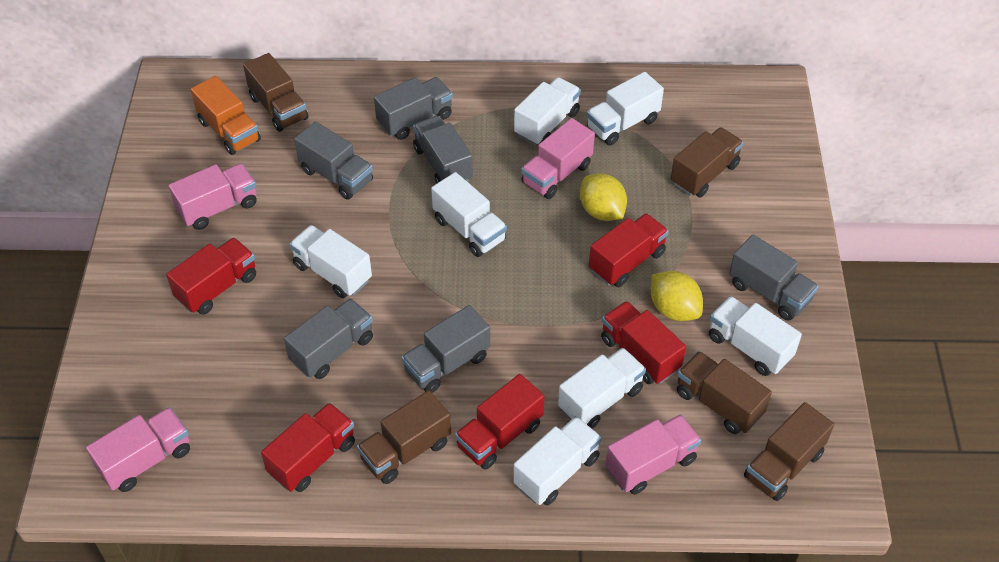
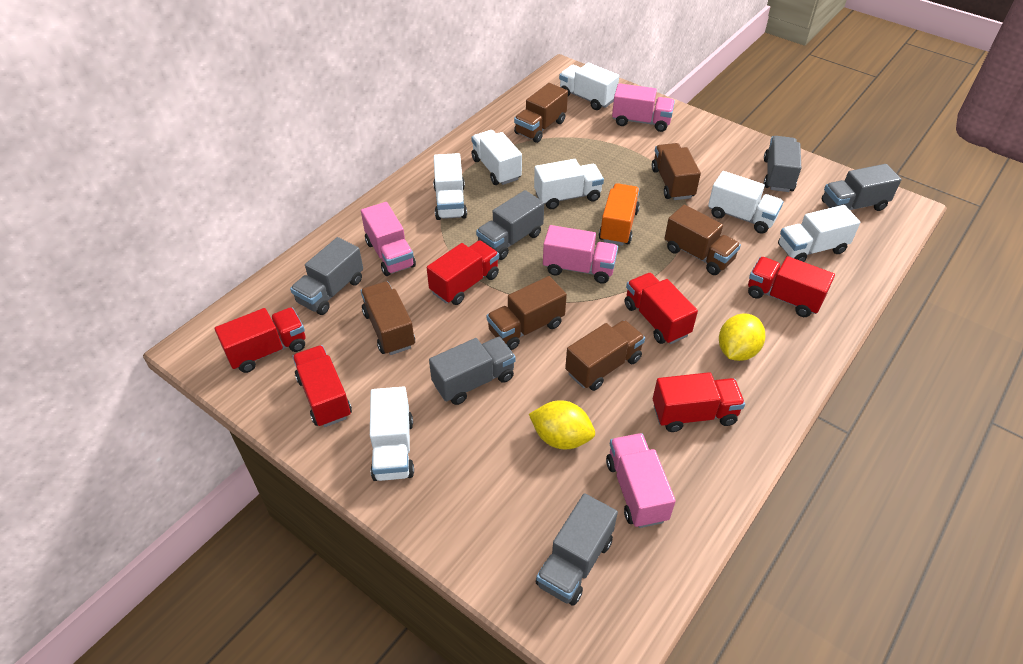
brown truck: 5 -> 6
red truck: 5 -> 6

